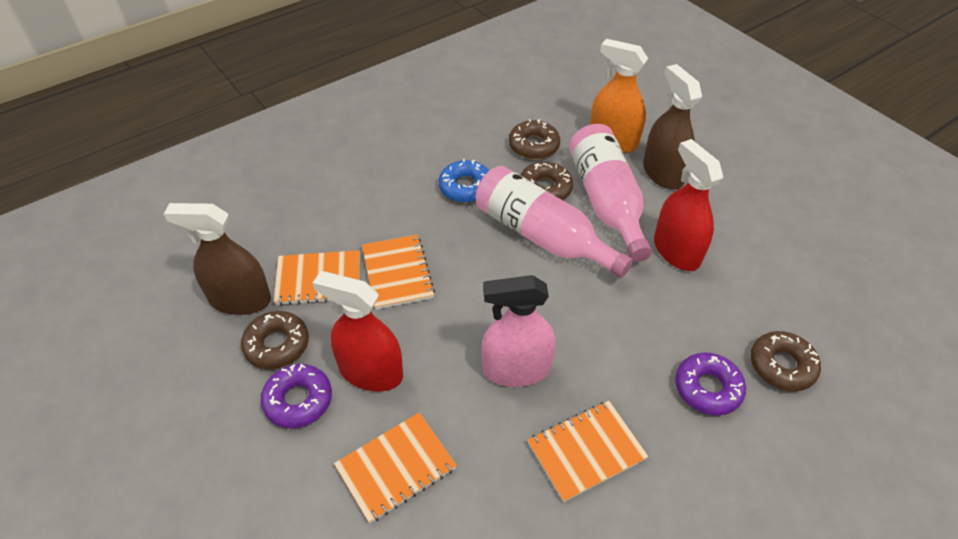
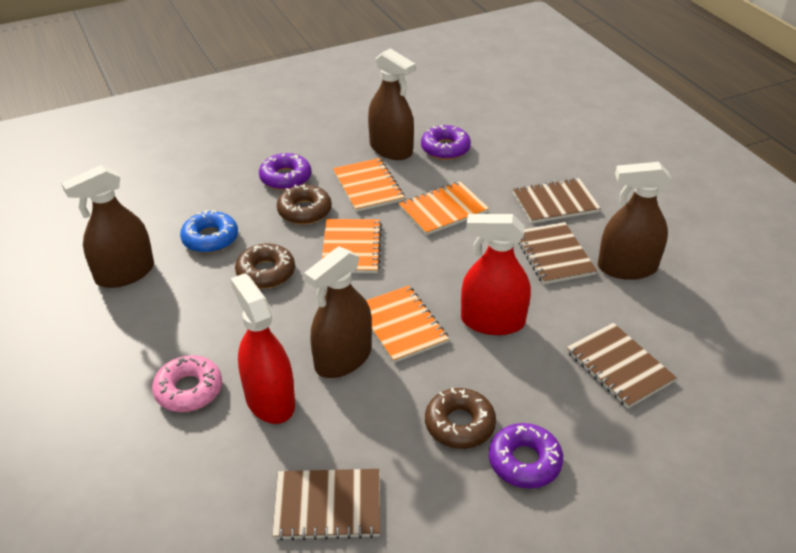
brown donut: 4 -> 3
brown notebook: 0 -> 4
brown spray bottle: 2 -> 4
orange spray bottle: 1 -> 0
pink bottle: 2 -> 0
pink donut: 0 -> 1
pink spray bottle: 1 -> 0
purple donut: 2 -> 3

